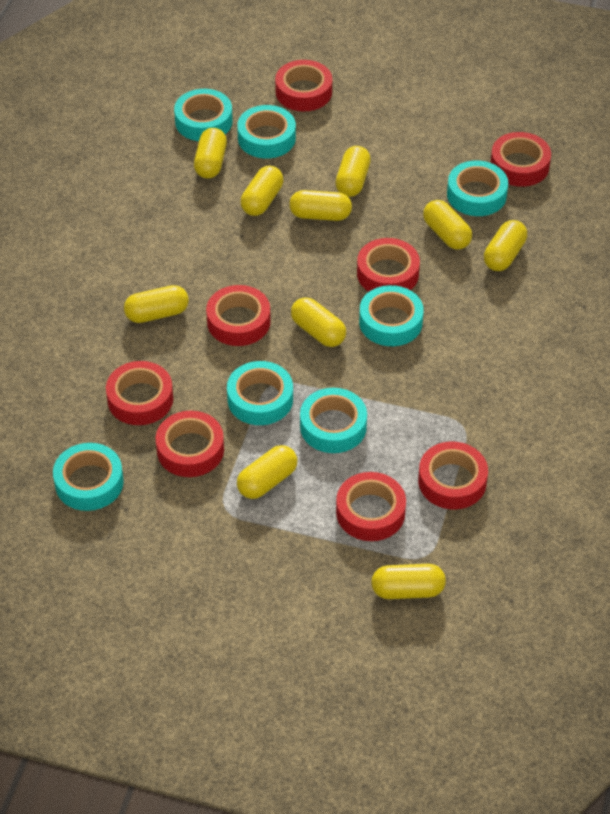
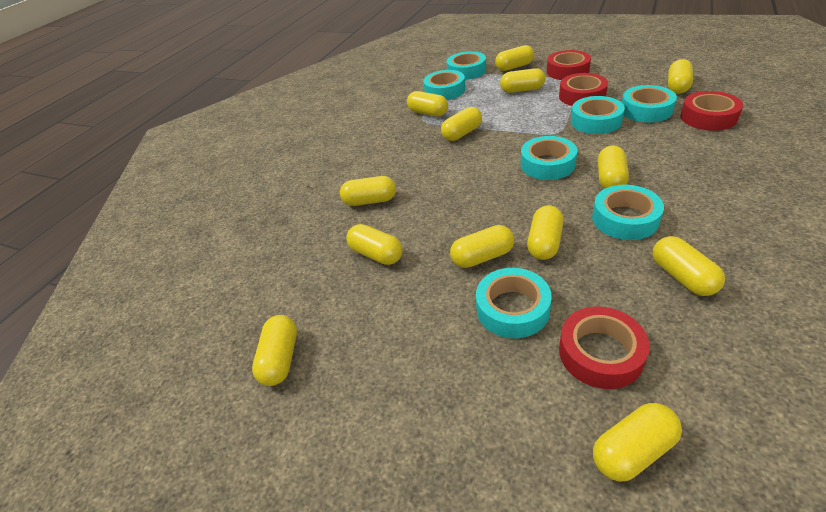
red tape: 8 -> 4
yellow capsule: 10 -> 13

